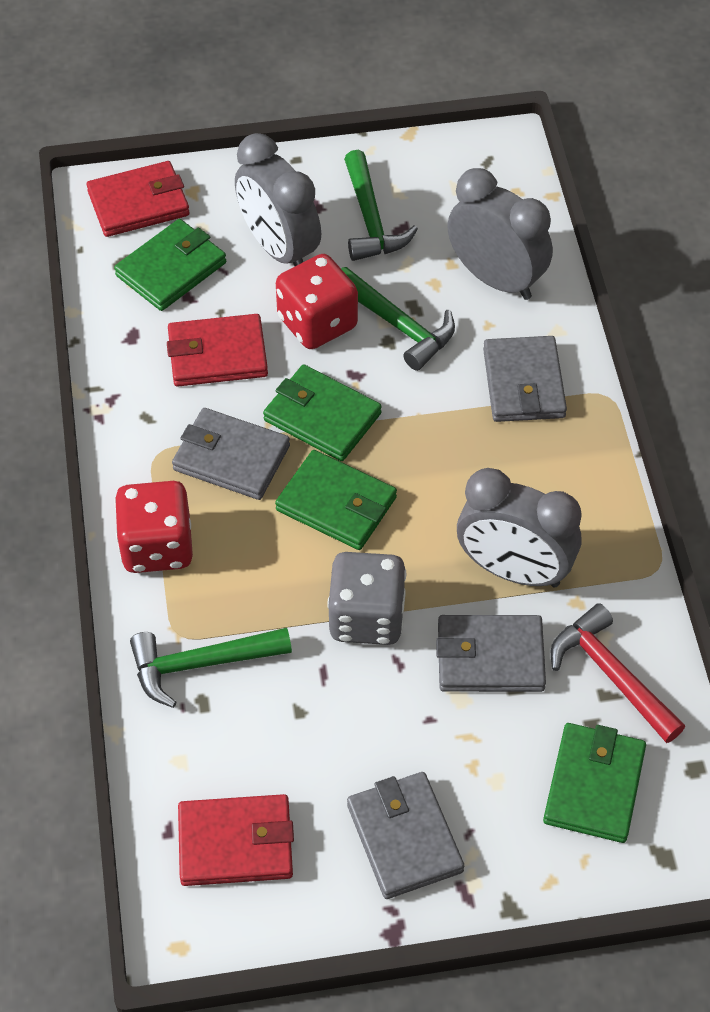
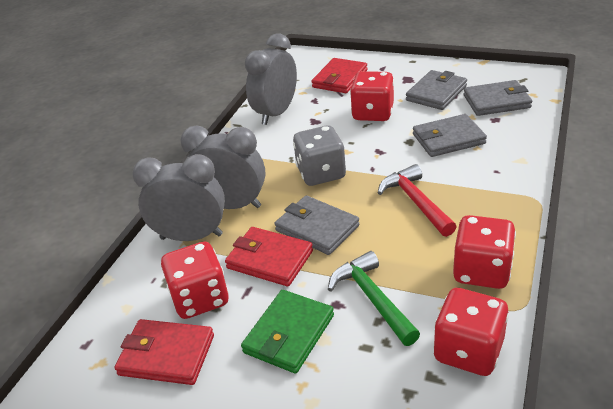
green hammer: 3 -> 1
green wallet: 4 -> 1
red dice: 2 -> 4

